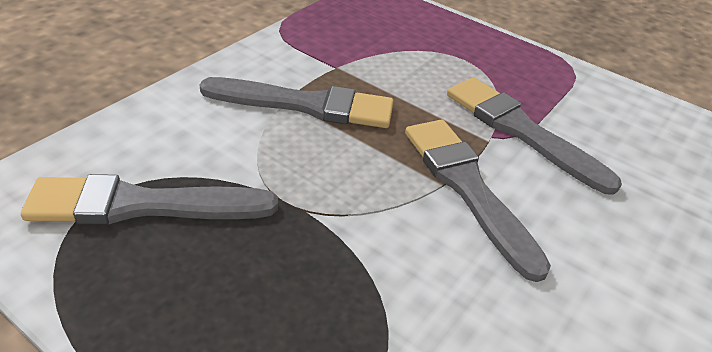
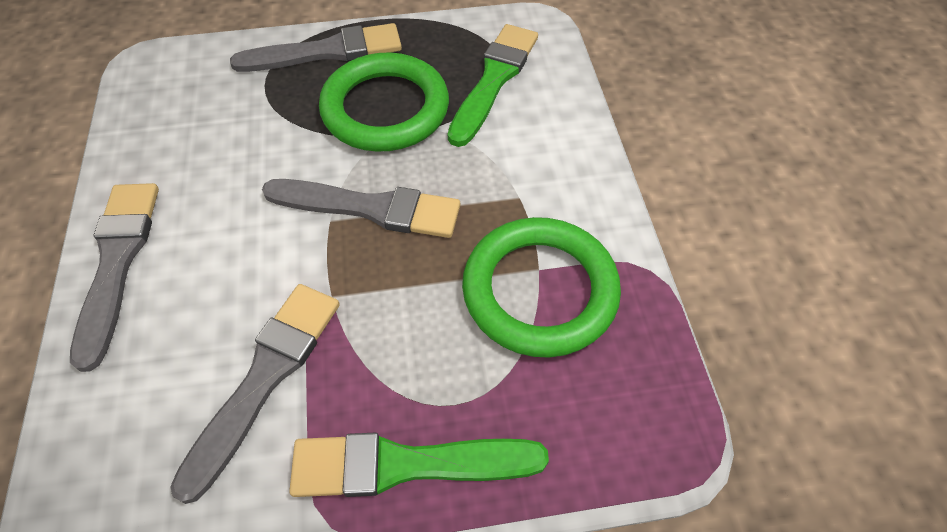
green brush: 0 -> 2
green ring: 0 -> 2

